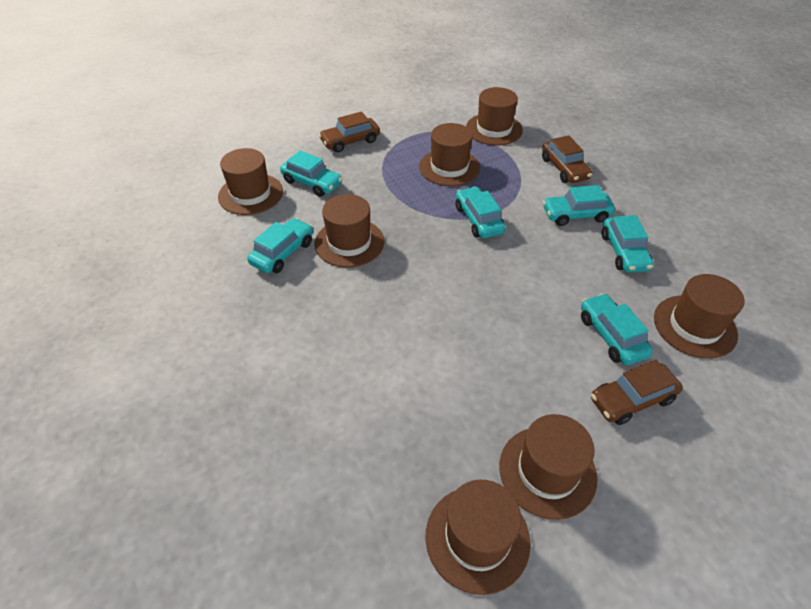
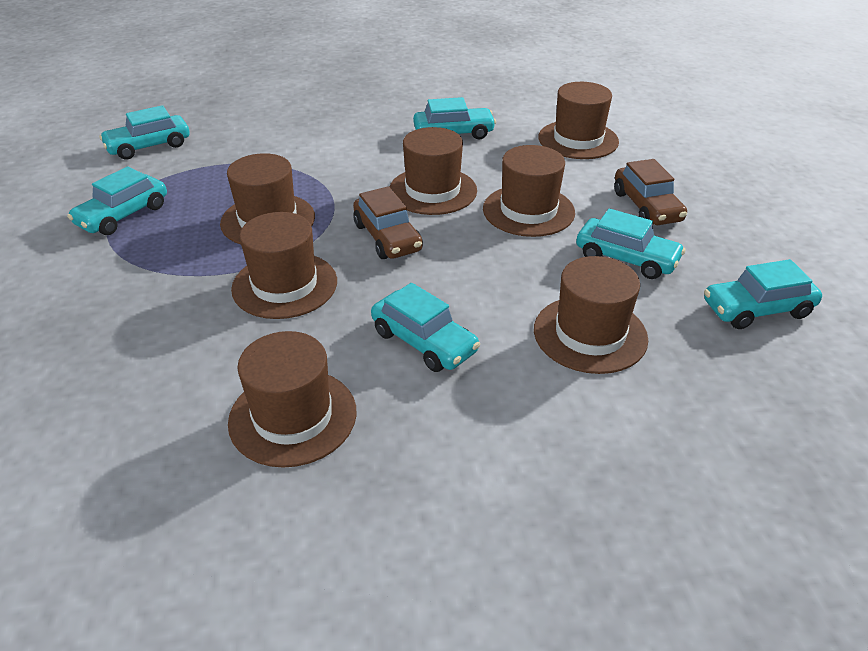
brown car: 3 -> 2

